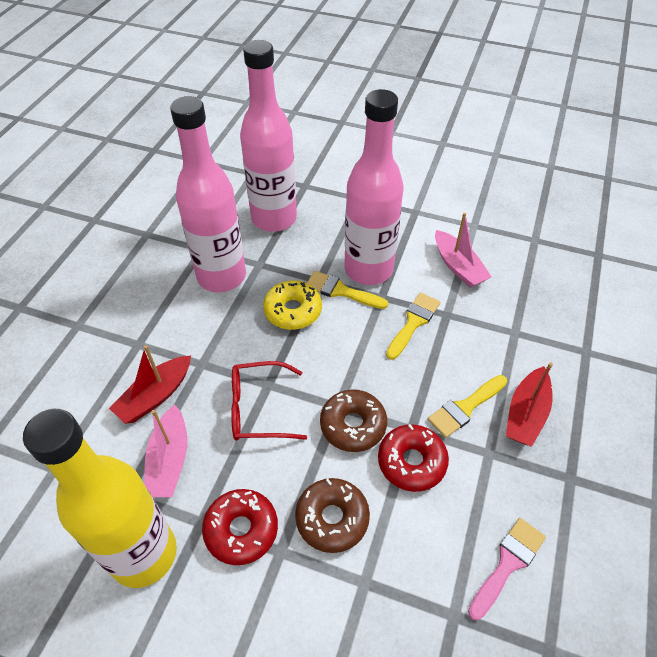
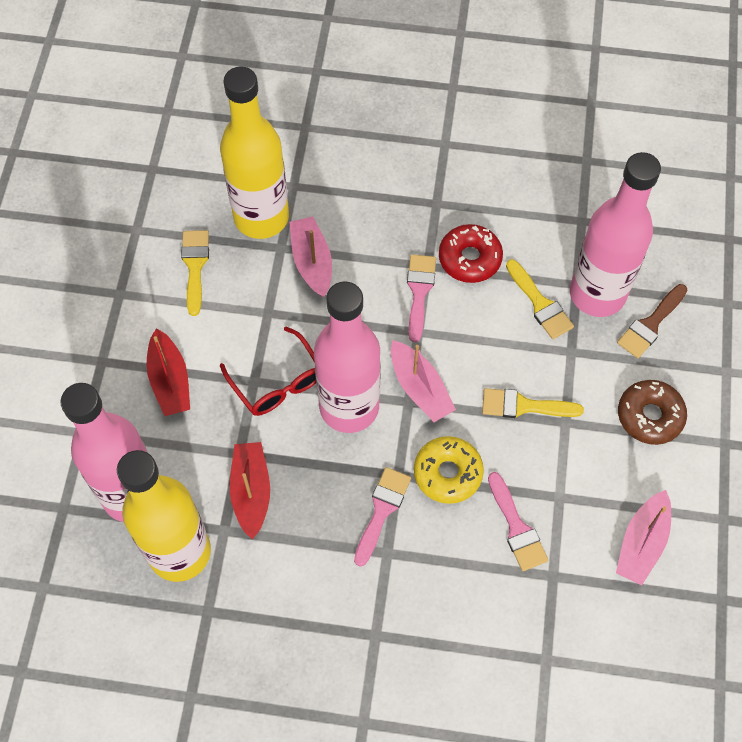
brown brush: 0 -> 1
brown donut: 2 -> 1
pink boat: 2 -> 3
pink brush: 1 -> 3
red donut: 2 -> 1
yellow bottle: 1 -> 2

